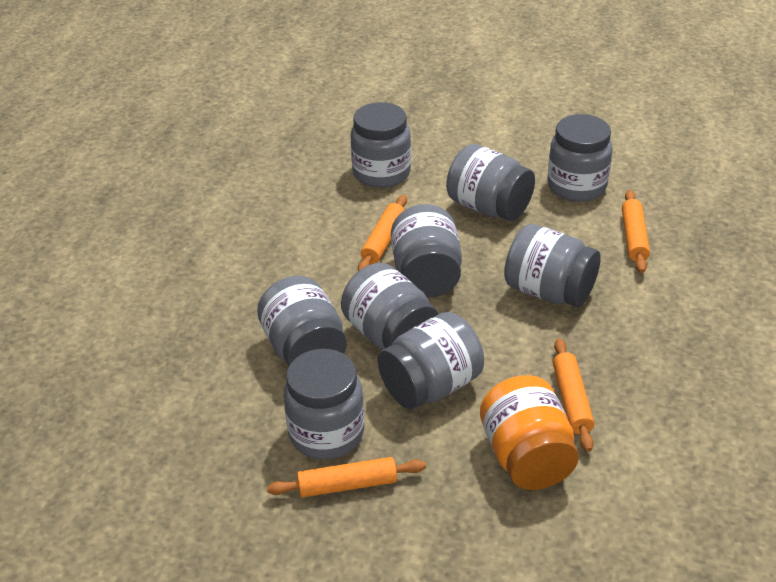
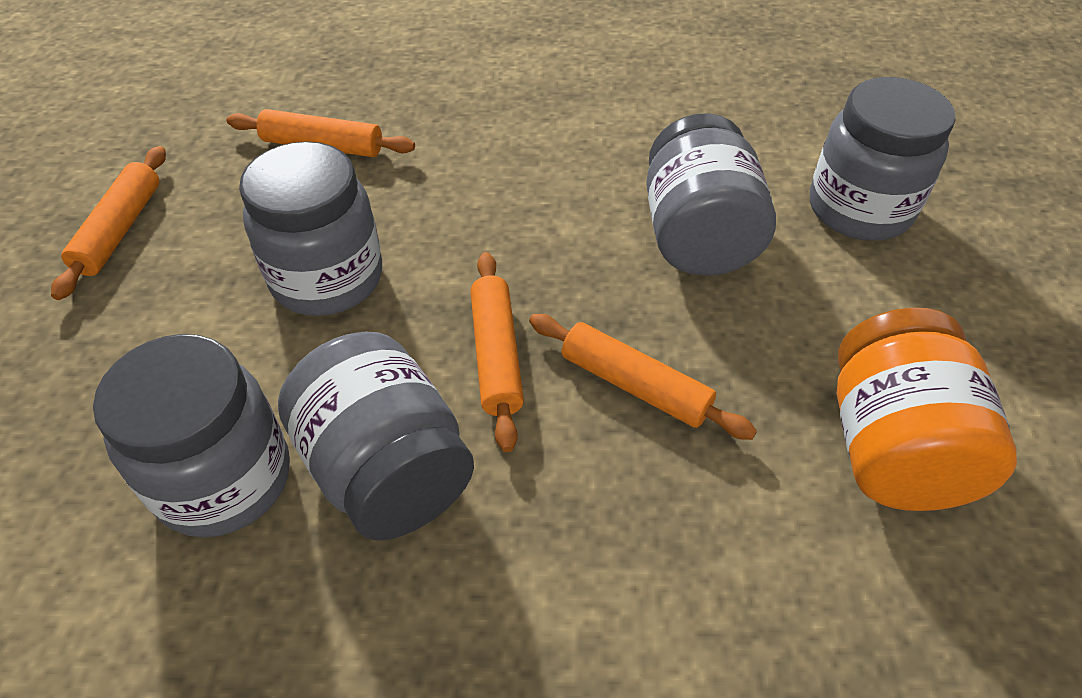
grey jar: 9 -> 5

